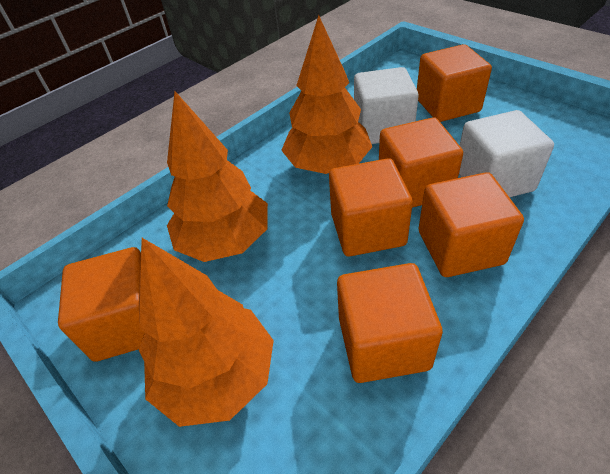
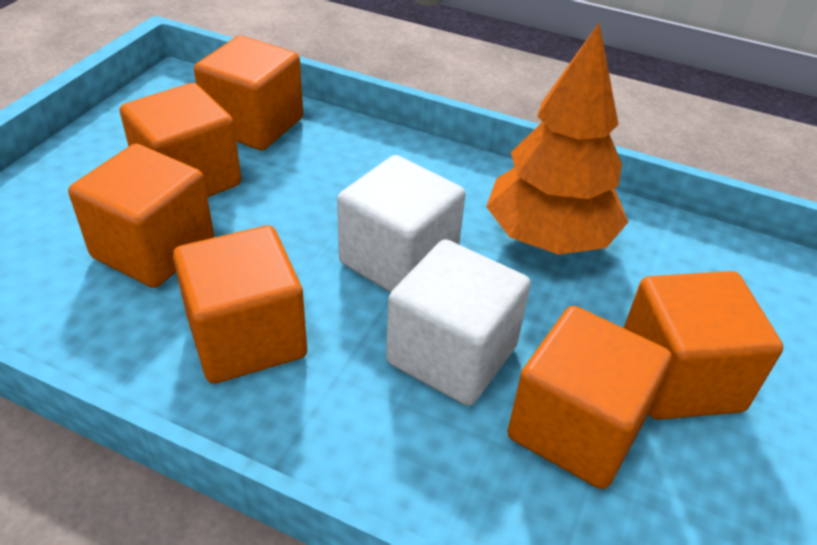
orange tree: 3 -> 1

